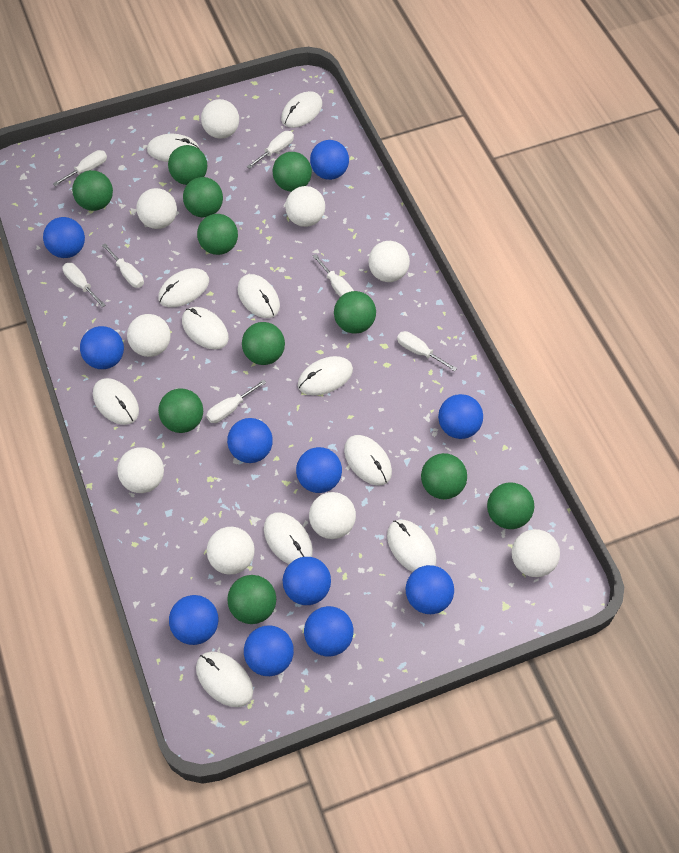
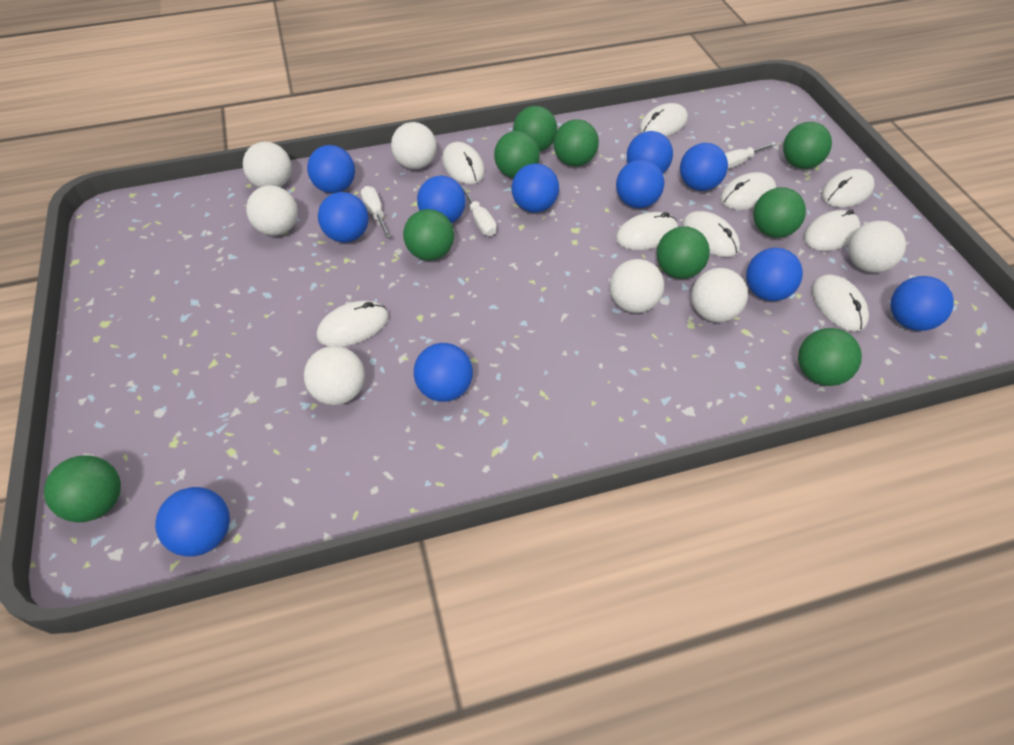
green ball: 11 -> 9
white ball: 9 -> 7
white mouse: 11 -> 9
white screwdriver: 7 -> 3

